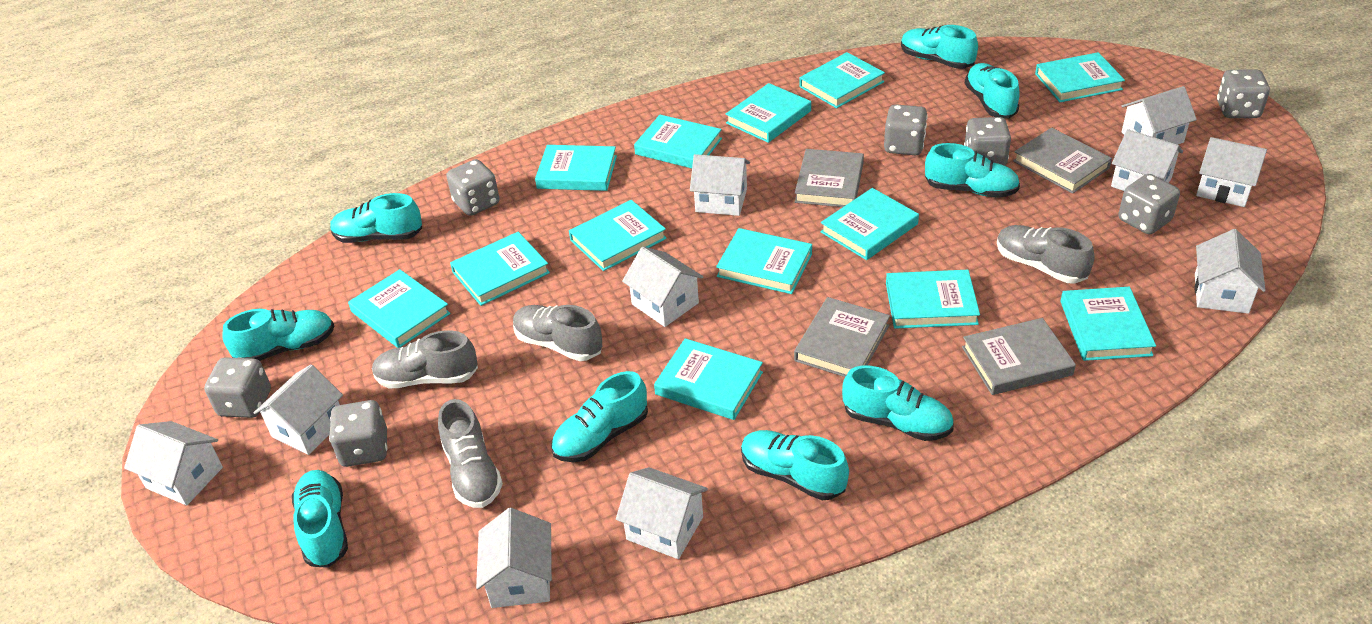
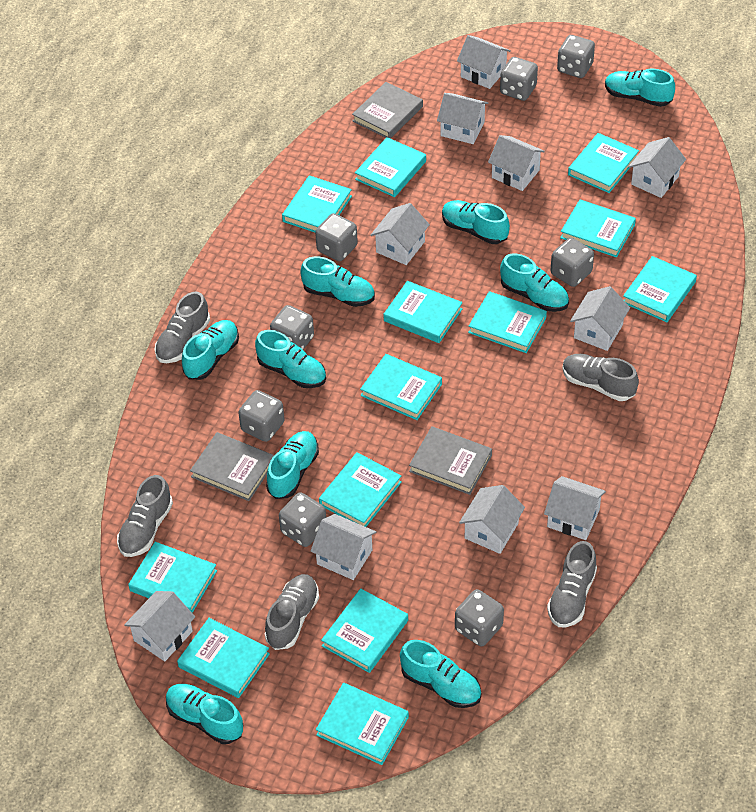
grey book: 4 -> 3
grey dice: 7 -> 8
grey shoe: 4 -> 5

